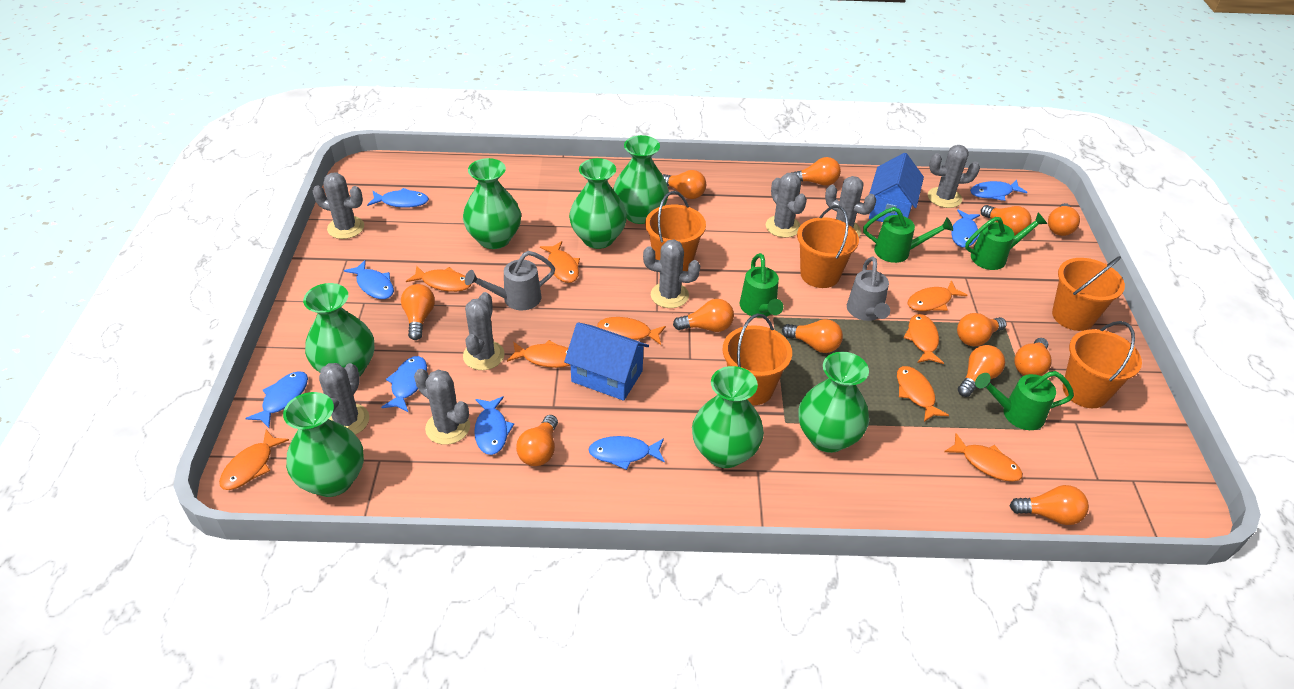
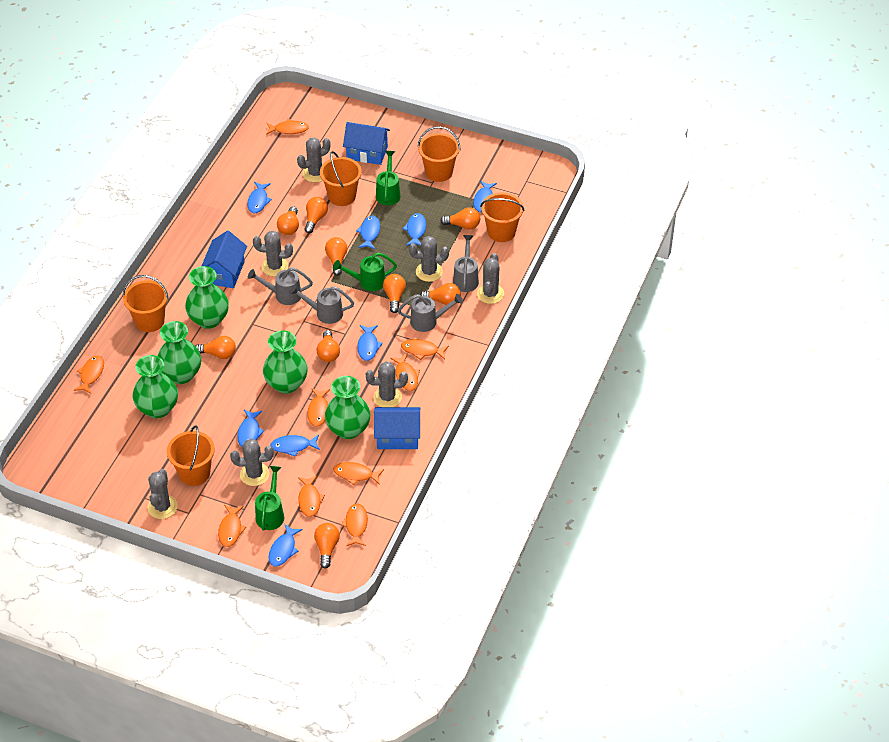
blue house: 2 -> 3
green vase: 7 -> 5
green watering can: 4 -> 3
grey cactus: 8 -> 7
grey watering can: 2 -> 4
orange light bulb: 12 -> 9

